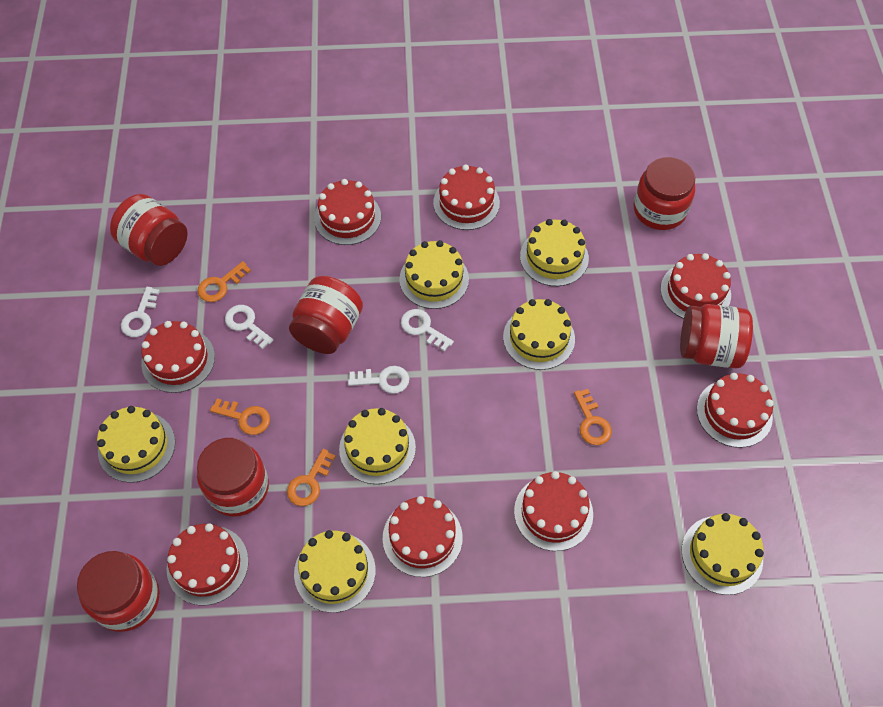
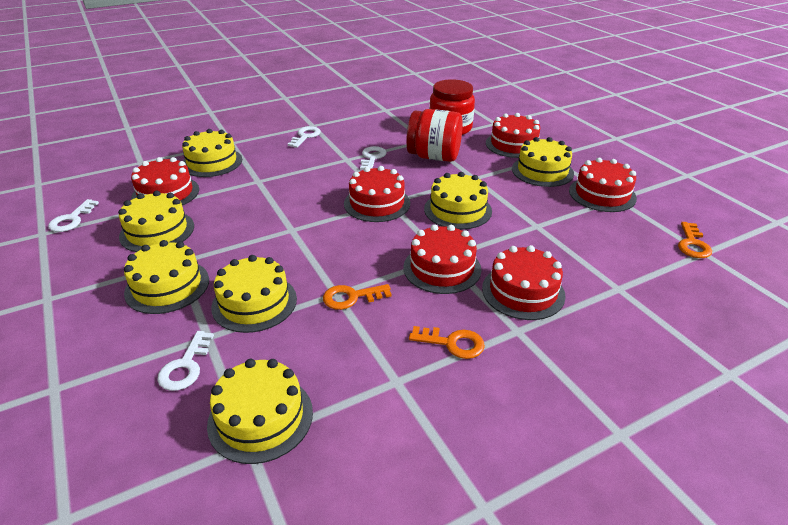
orange key: 4 -> 3
red cake: 8 -> 6
red jar: 6 -> 2

